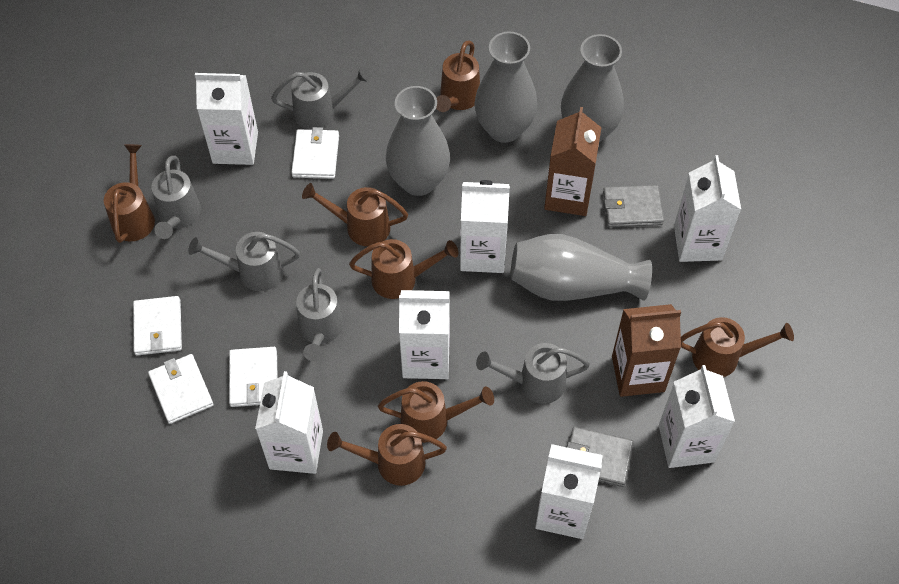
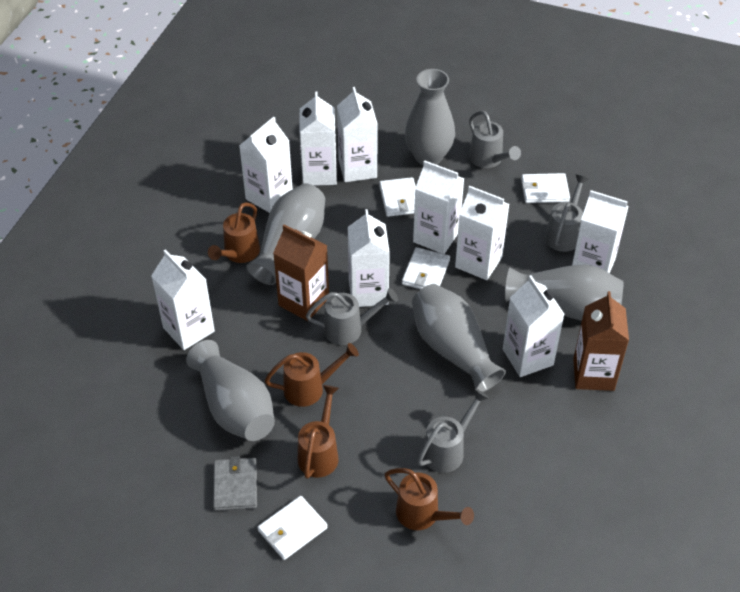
brown watering can: 7 -> 4
grey vase: 4 -> 5
grey wallet: 2 -> 1
grey watering can: 5 -> 4
white carton: 7 -> 9

